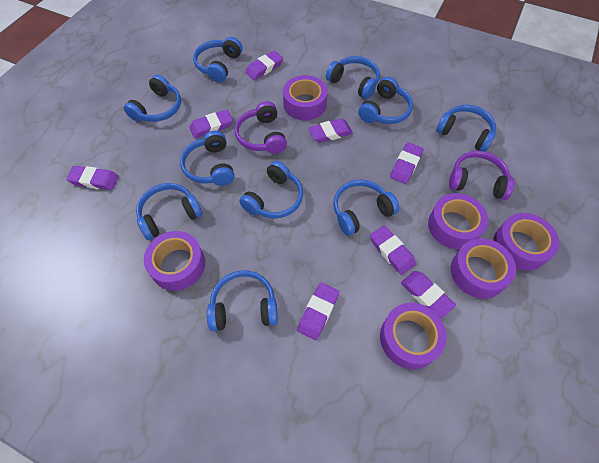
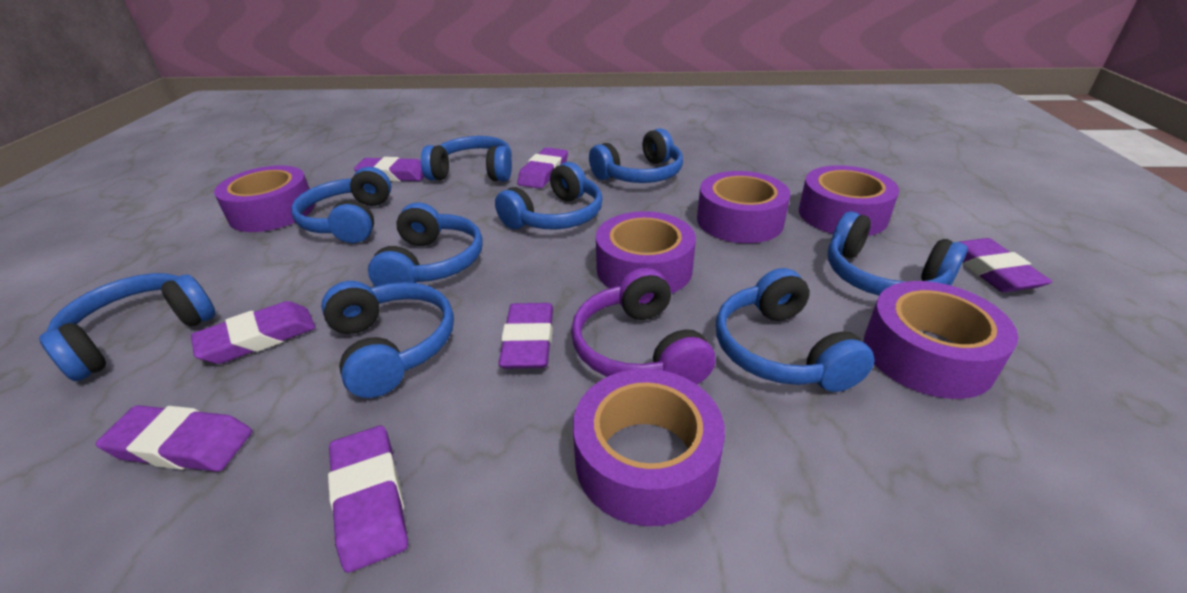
blue headphones: 10 -> 9
purple eraser: 8 -> 7
purple headphones: 2 -> 1

